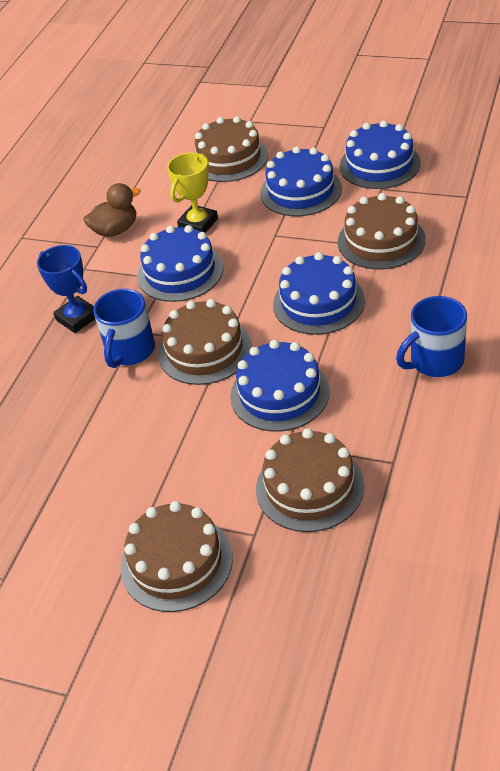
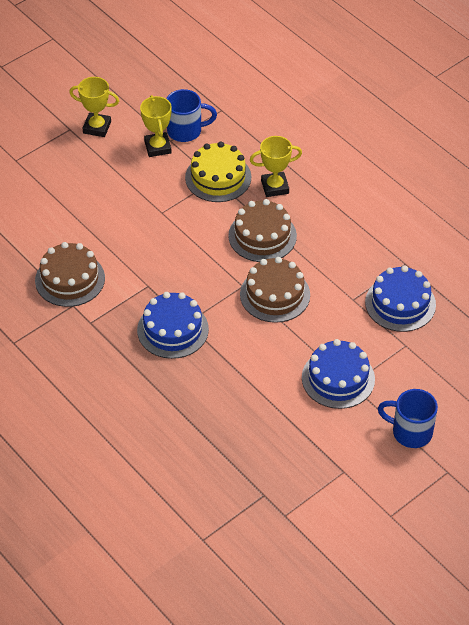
blue cake: 5 -> 3
blue trophy: 1 -> 0
brown cake: 5 -> 3
brown duck: 1 -> 0
yellow cake: 0 -> 1
yellow trophy: 1 -> 3

